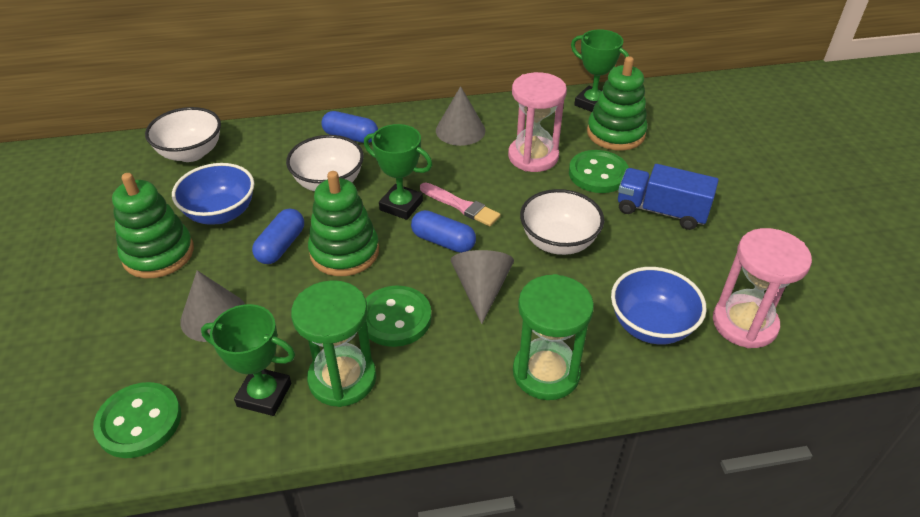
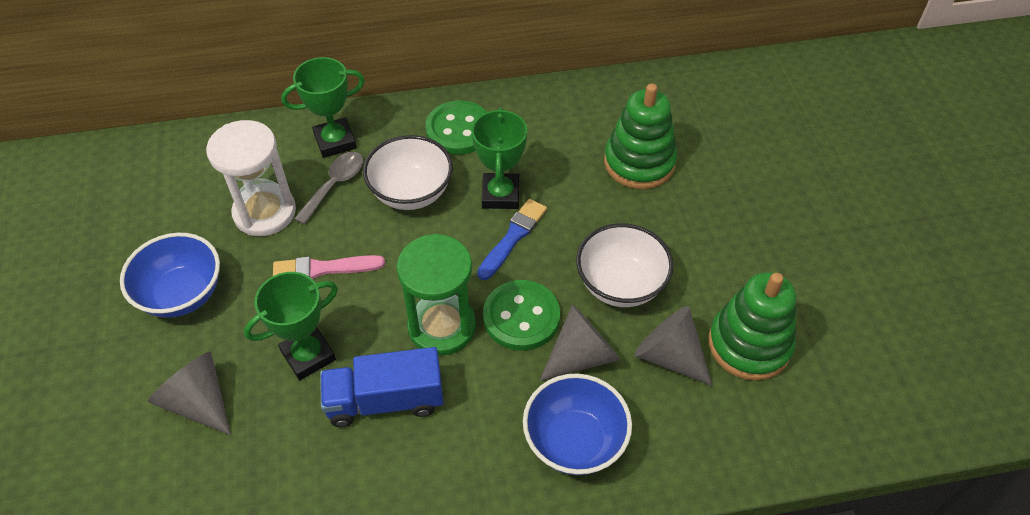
blue brush: 0 -> 1
blue capsule: 3 -> 0
green button: 3 -> 2
green hourglass: 2 -> 1
green stacking toy: 3 -> 2
grey spoon: 0 -> 1
pink hourglass: 2 -> 0
white bowl: 3 -> 2
white hourglass: 0 -> 1

